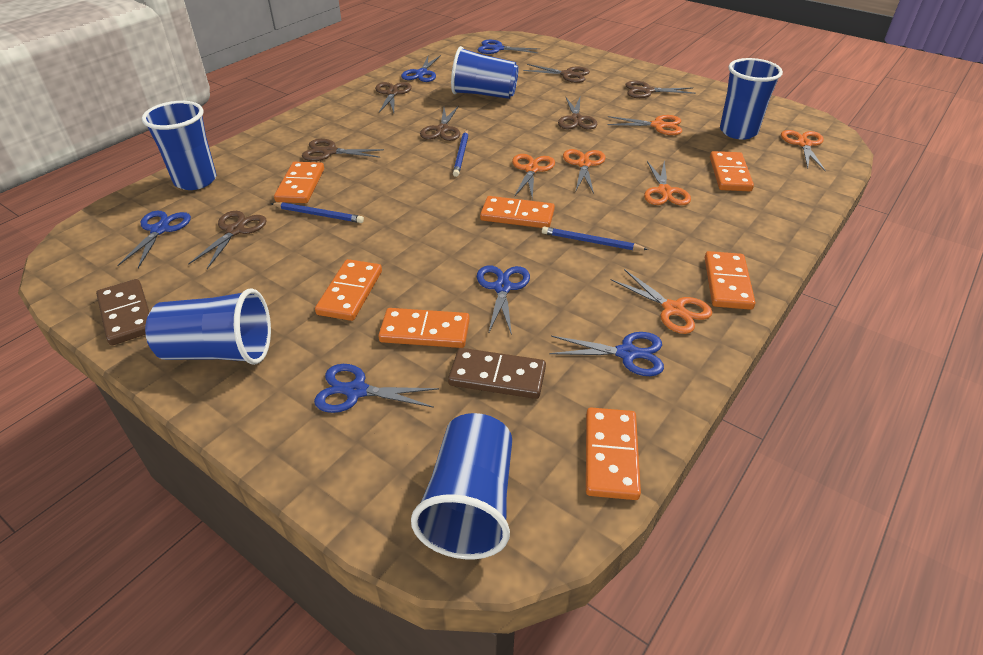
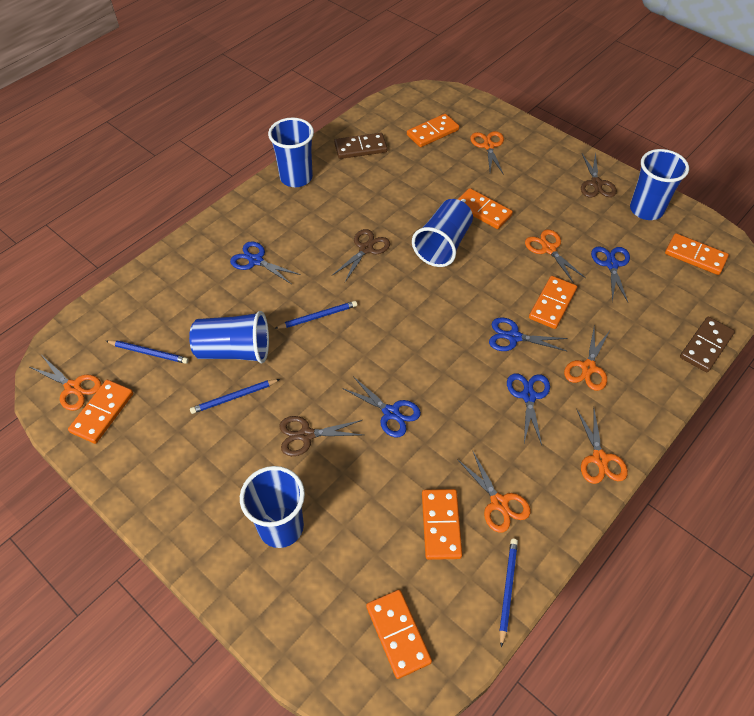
blue pencil: 3 -> 4
blue scissors: 6 -> 5
brown scissors: 7 -> 3

